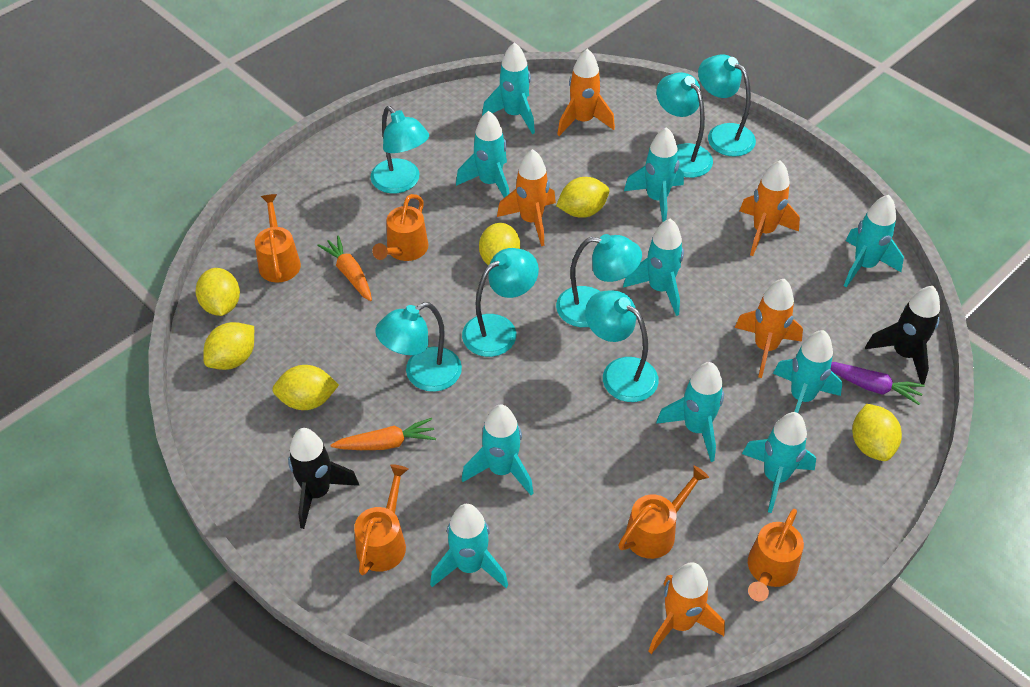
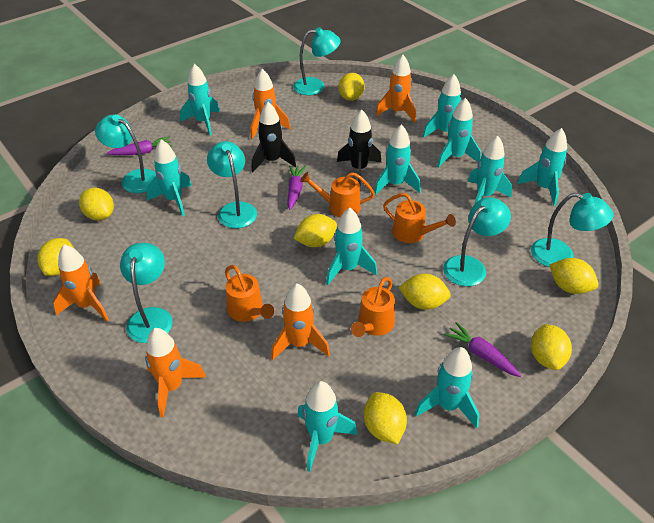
orange carrot: 2 -> 0
orange watering can: 5 -> 4
purple carrot: 1 -> 3
turquoise lamp: 7 -> 6
yellow lemon: 6 -> 8

